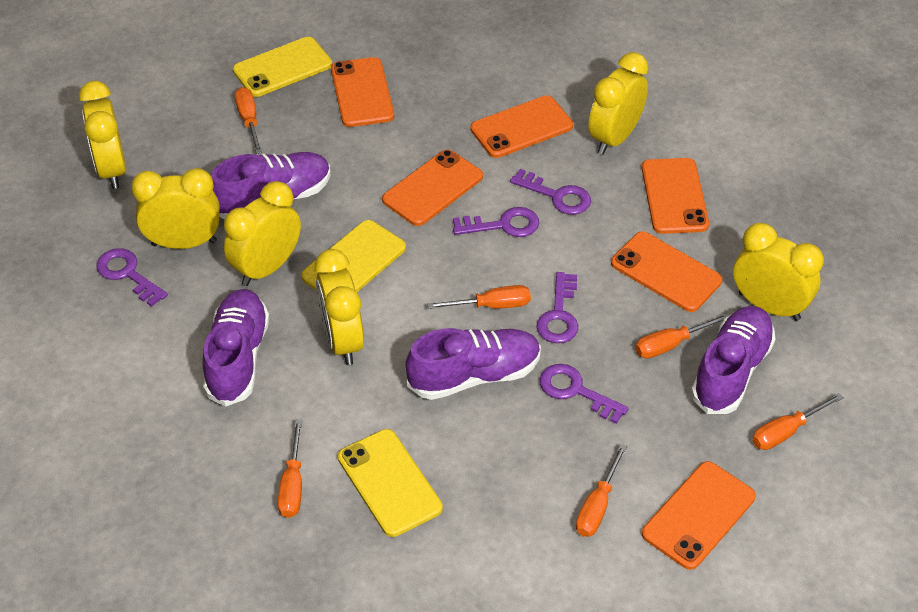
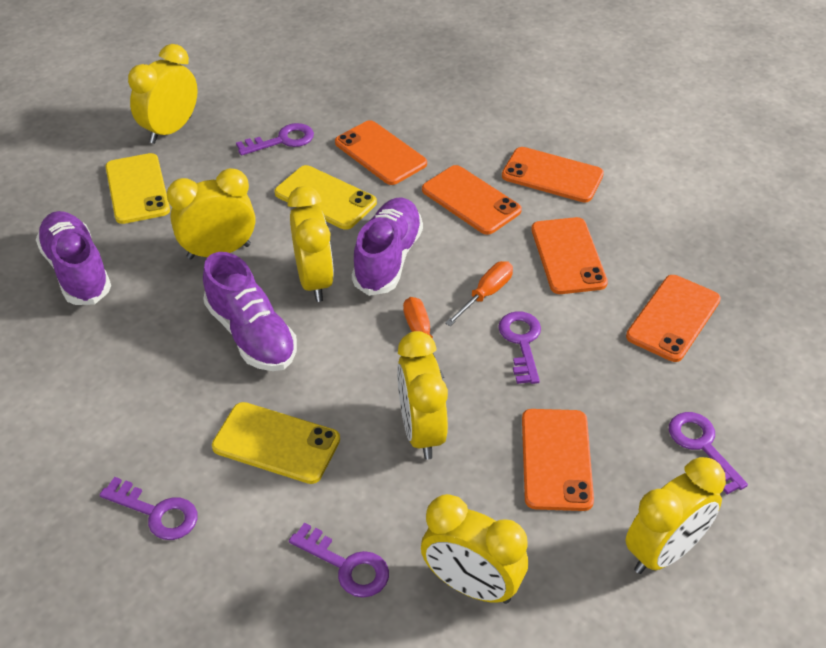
orange screwdriver: 6 -> 2
purple shoe: 4 -> 3

